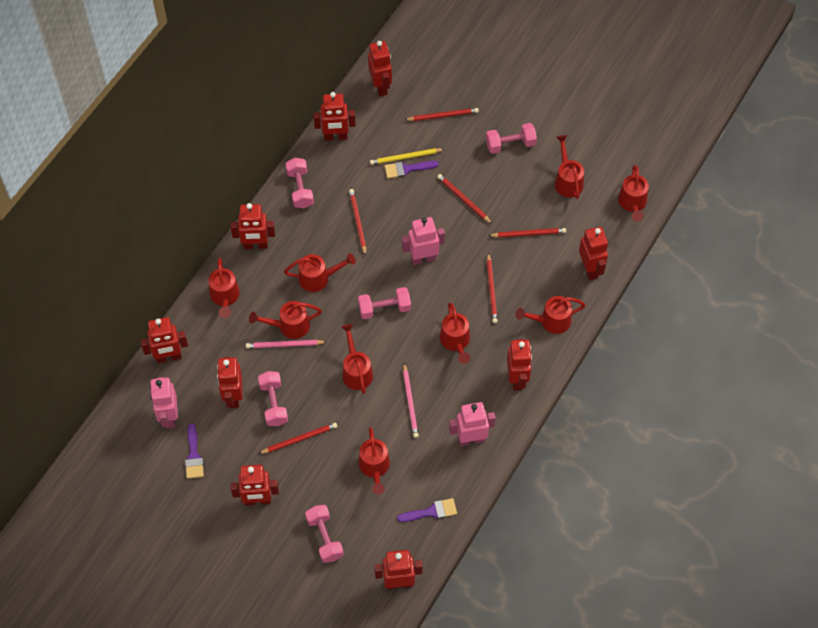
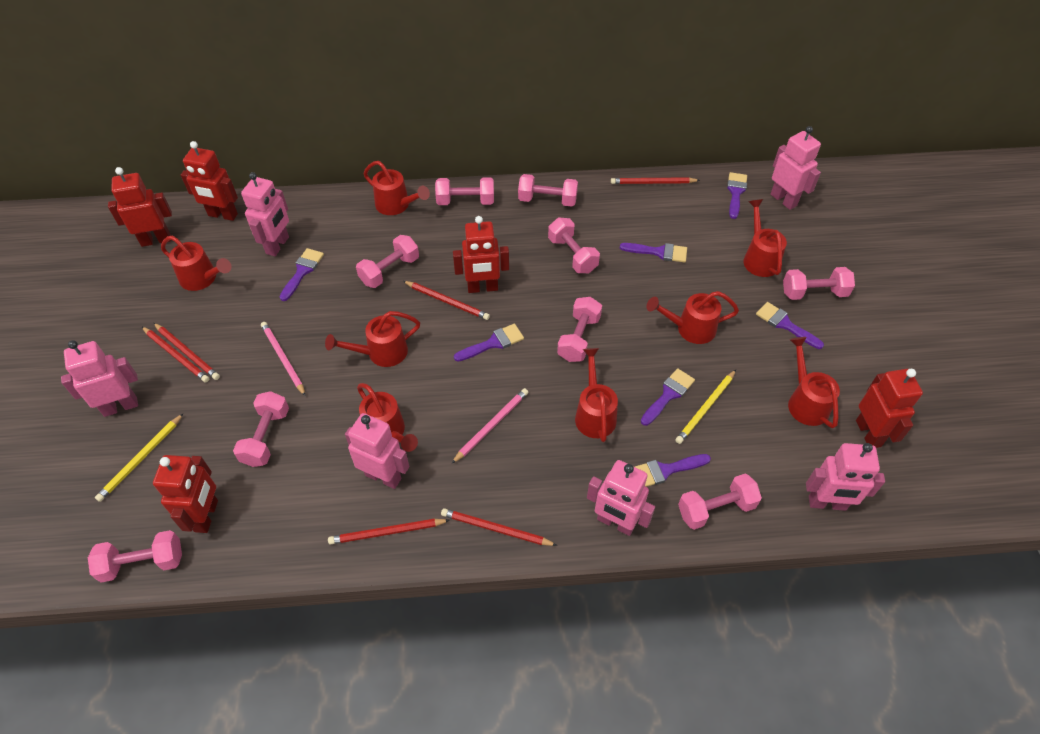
pink dumbbell: 5 -> 9
pink robot: 3 -> 6
purple brush: 3 -> 7
red robot: 9 -> 5
red watering can: 9 -> 8
yellow pencil: 1 -> 2

